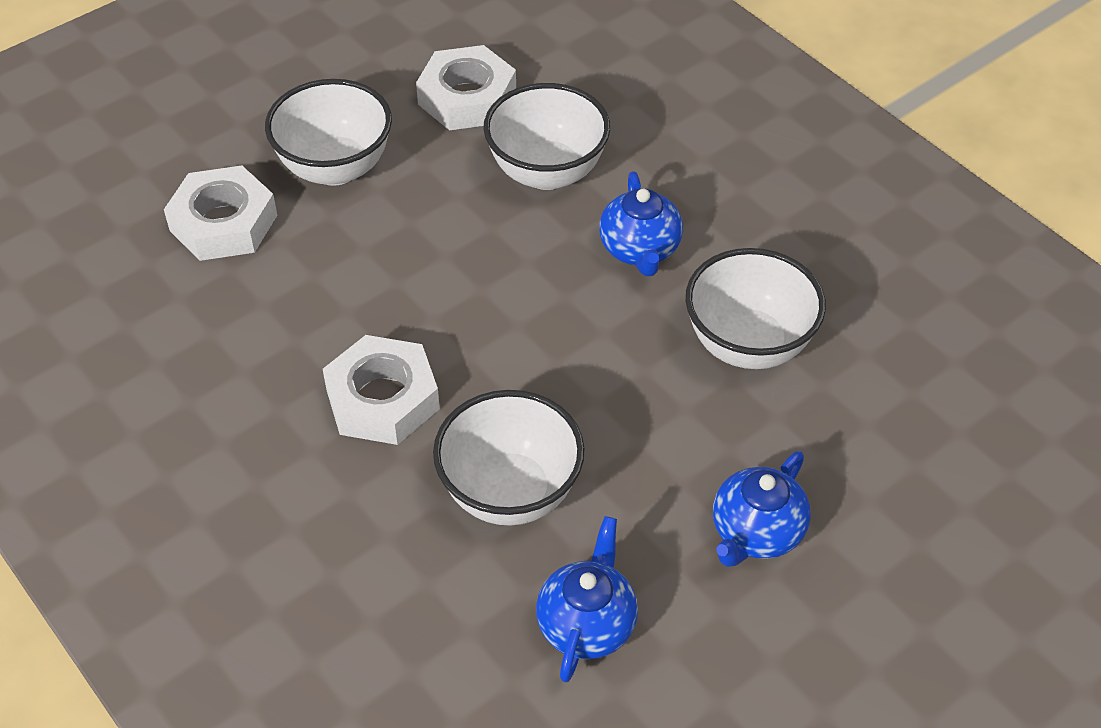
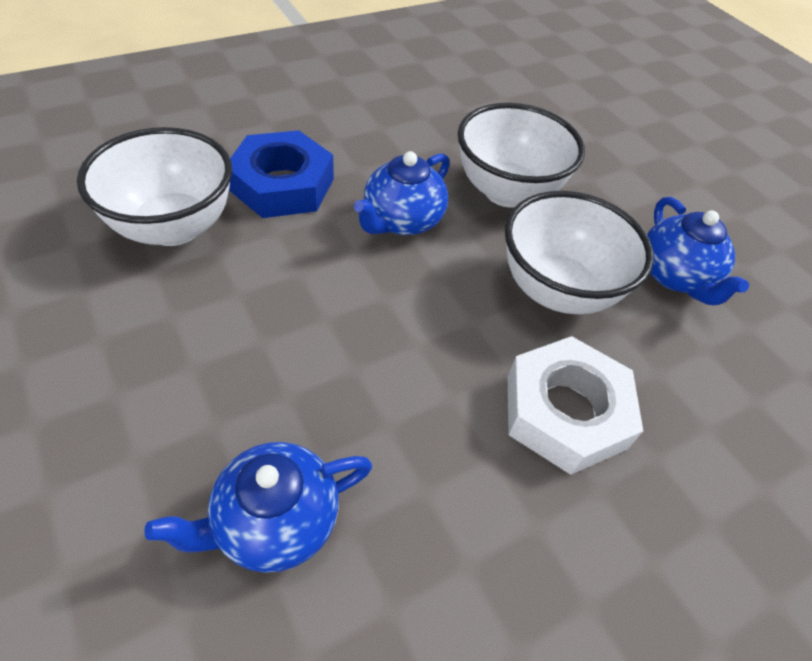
blue nut: 0 -> 1
white bowl: 4 -> 3
white nut: 3 -> 1

